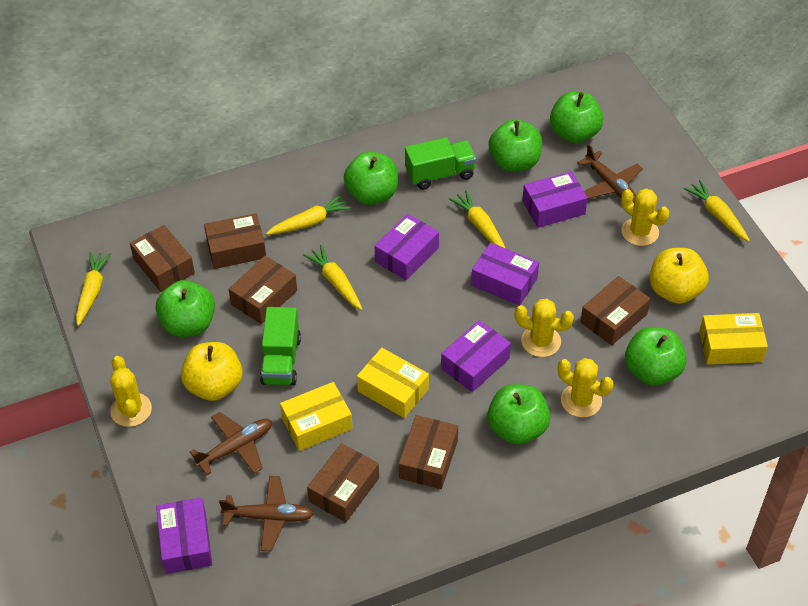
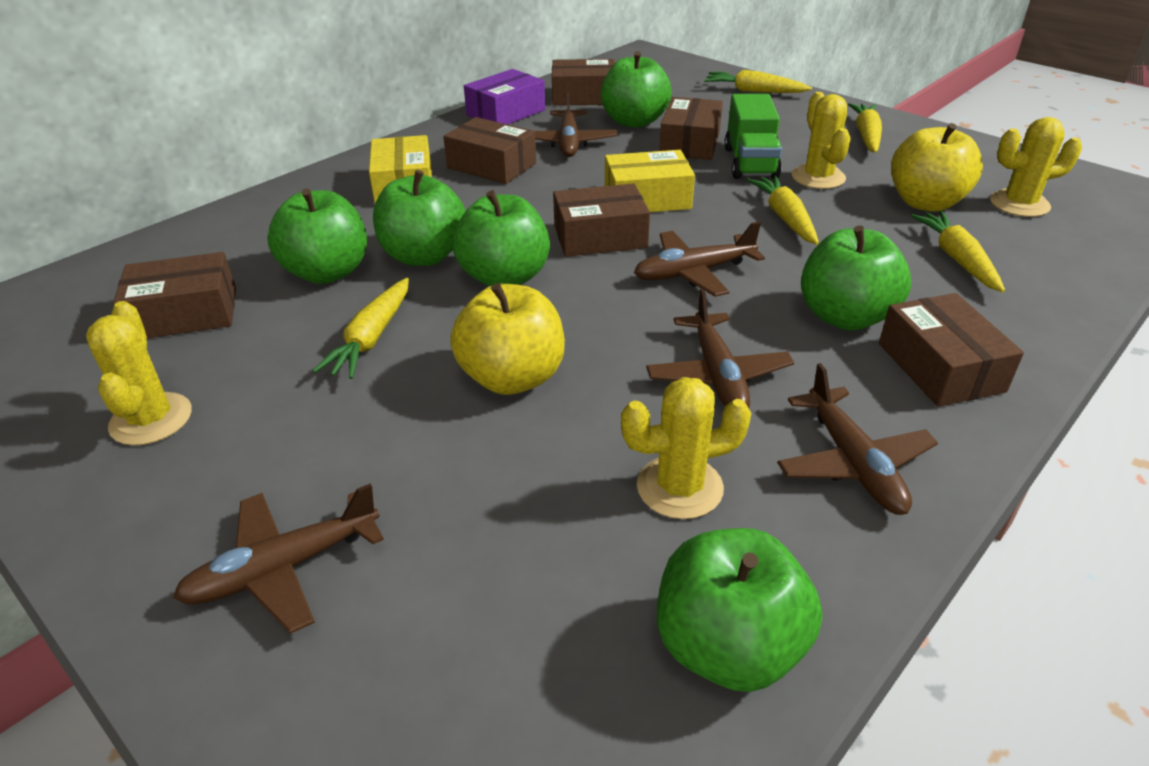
brown plane: 3 -> 5
green truck: 2 -> 1
purple box: 5 -> 1
yellow box: 3 -> 2

